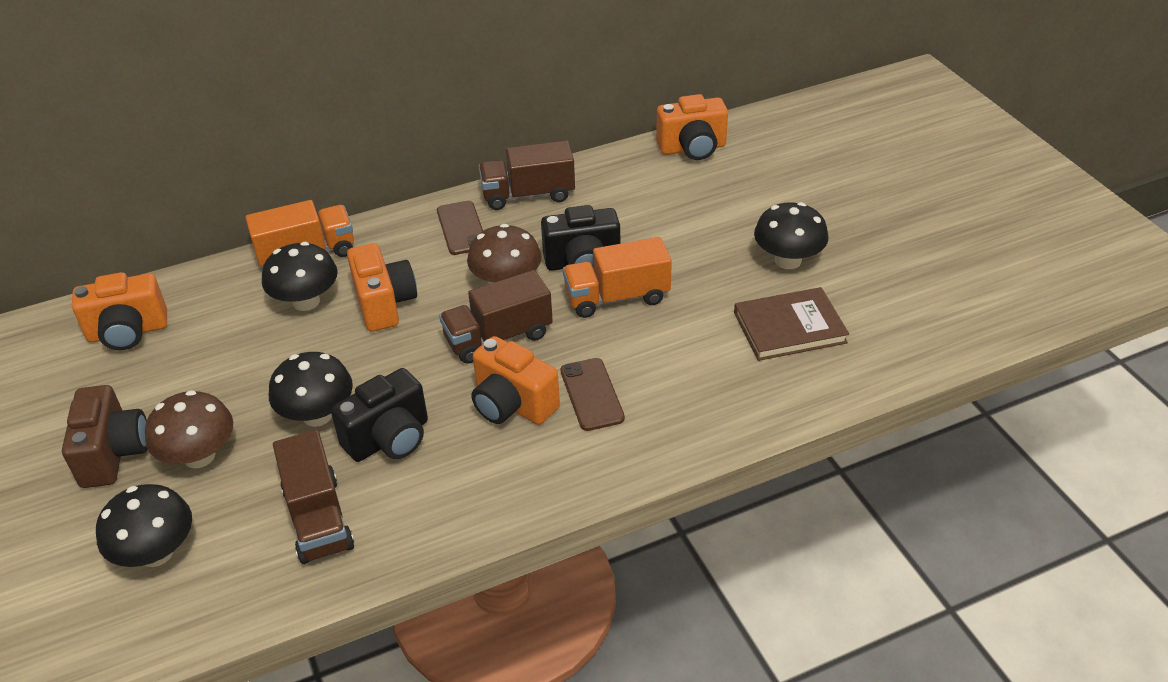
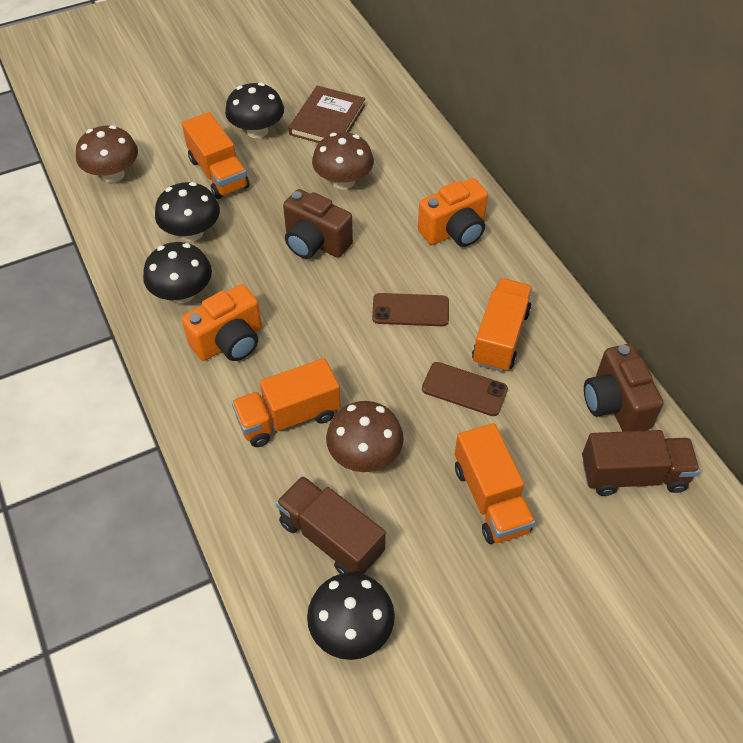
black camera: 2 -> 0
brown camera: 1 -> 2
brown mushroom: 2 -> 3
brown truck: 3 -> 2
orange camera: 4 -> 2
orange truck: 2 -> 4

